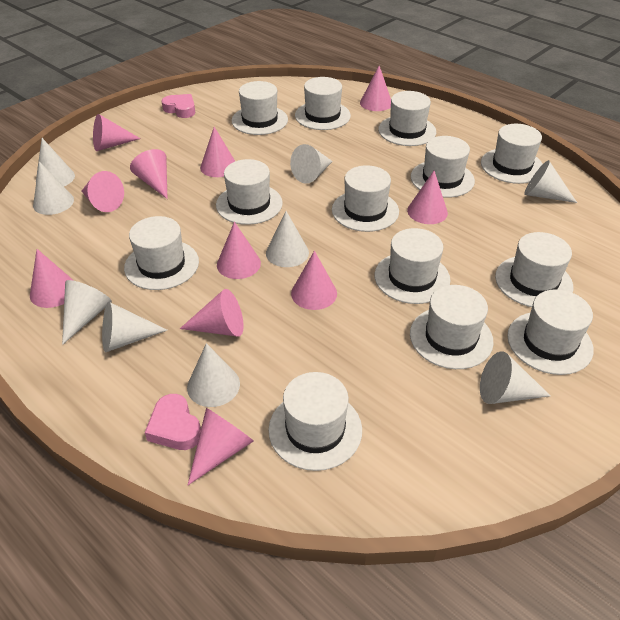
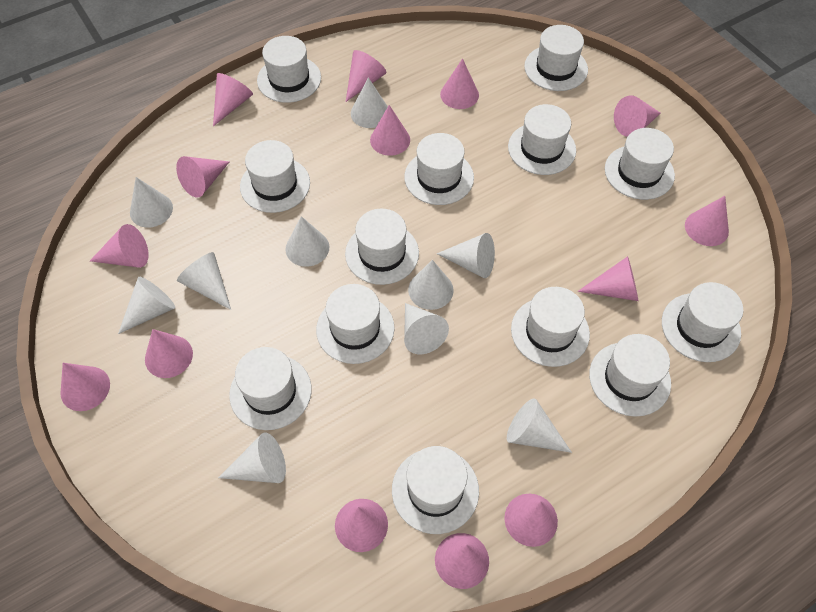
pink cone: 11 -> 14
pink heart: 2 -> 0
white cone: 9 -> 10

